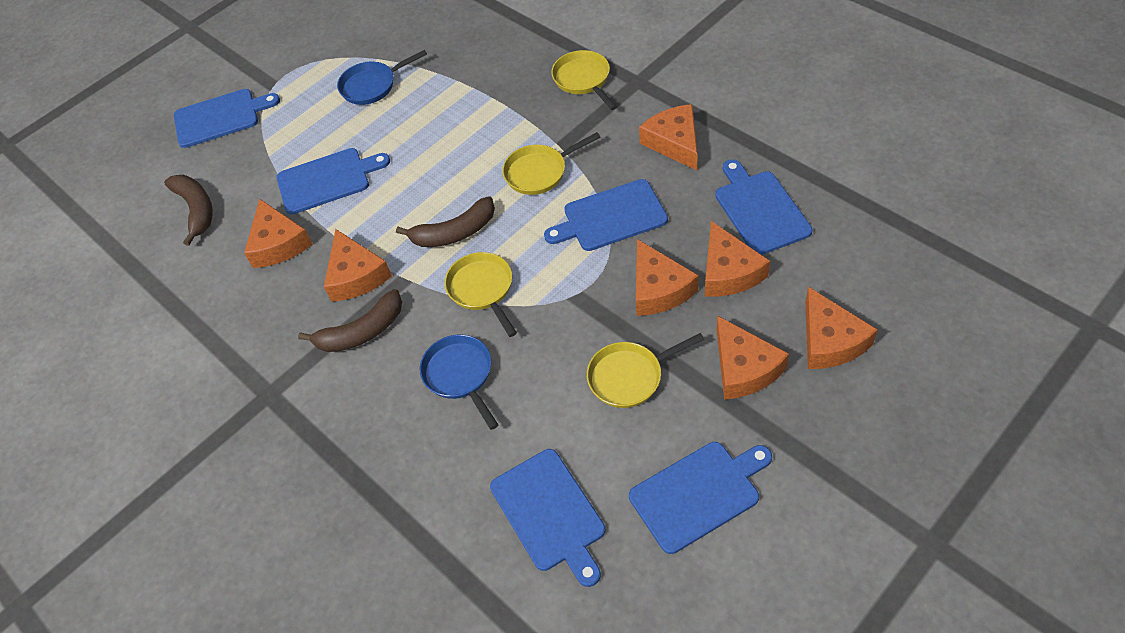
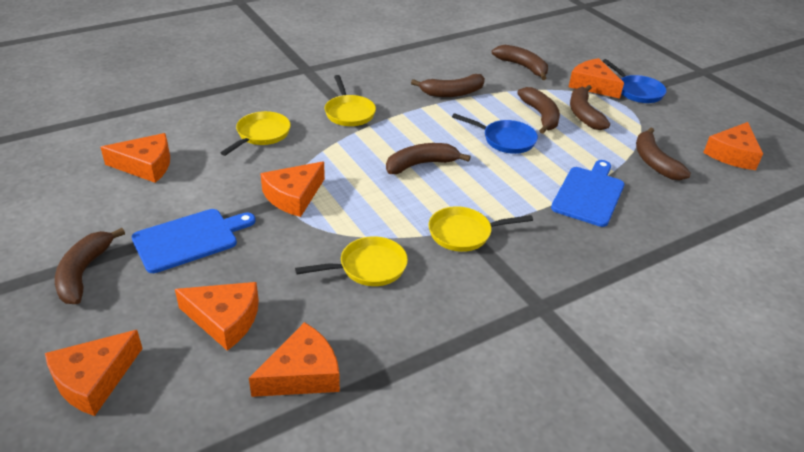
blue cutting board: 6 -> 2
brown banana: 3 -> 7

